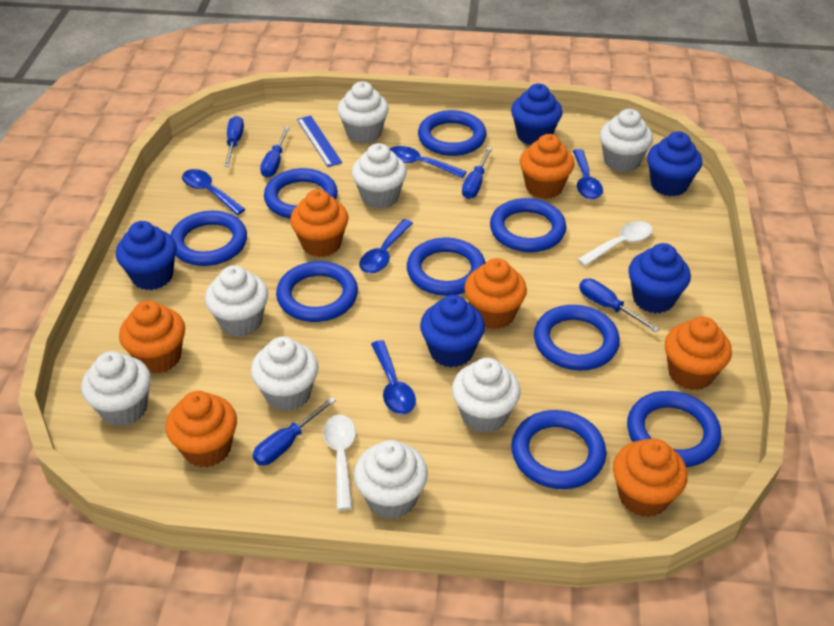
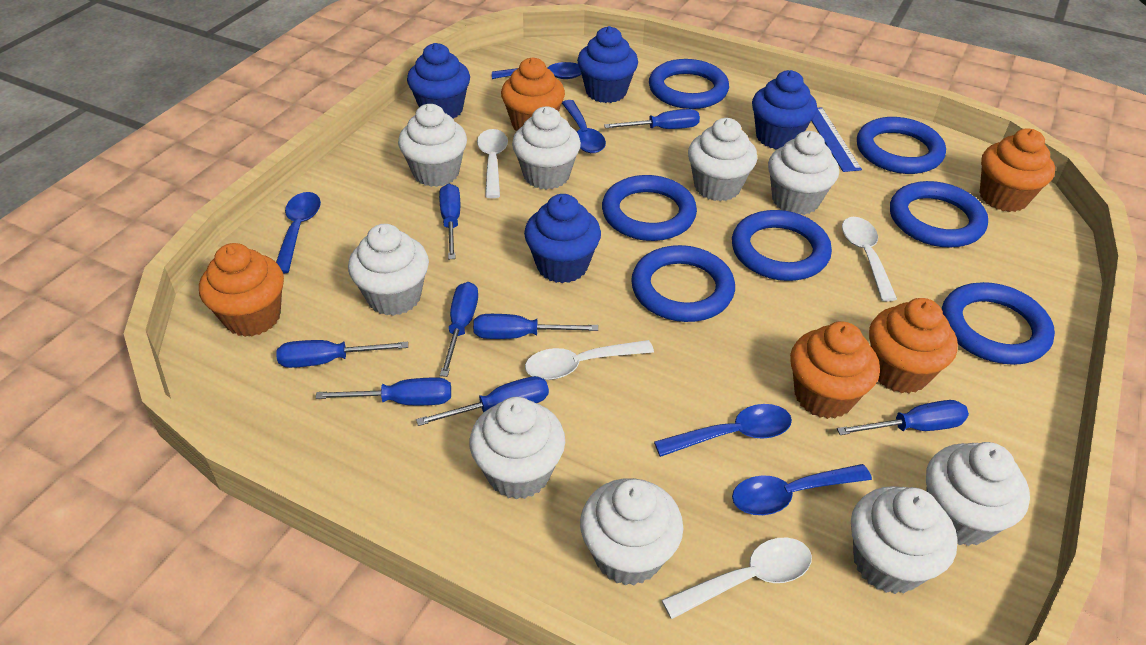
blue cupcake: 5 -> 4
blue ring: 9 -> 7
blue screwdriver: 5 -> 8
orange cupcake: 7 -> 5
white cupcake: 8 -> 9
white spoon: 2 -> 4

